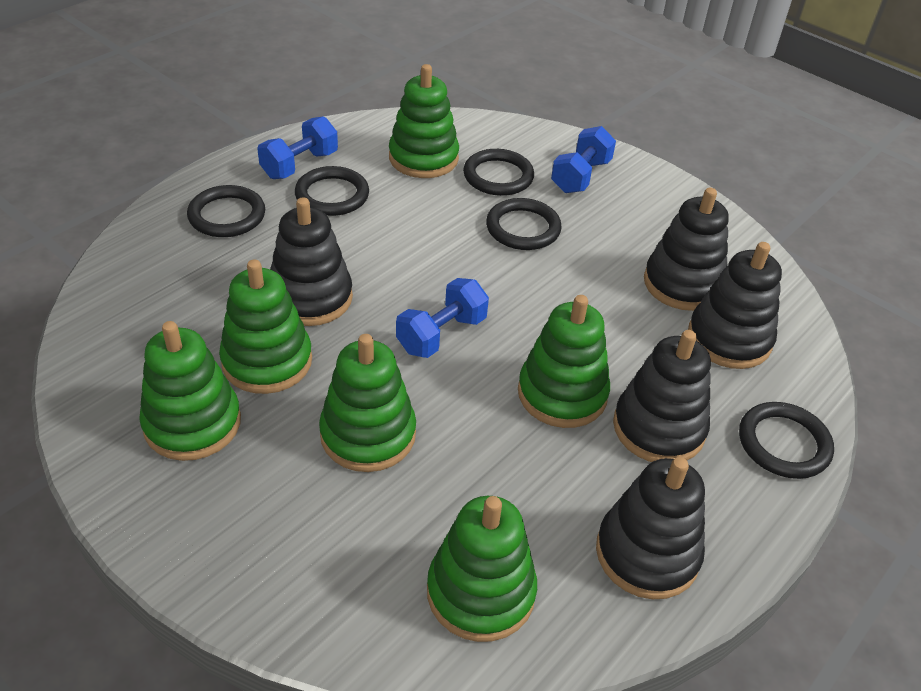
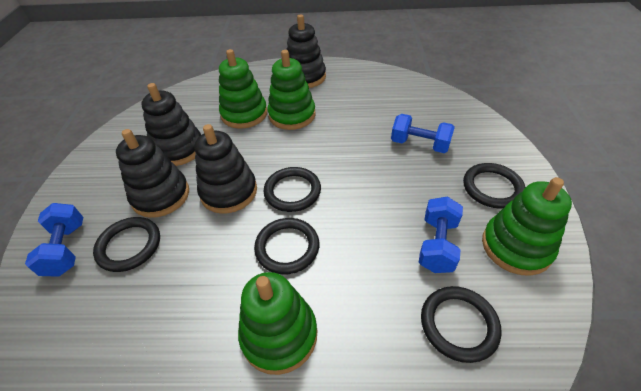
black stacking toy: 5 -> 4
green stacking toy: 6 -> 4

